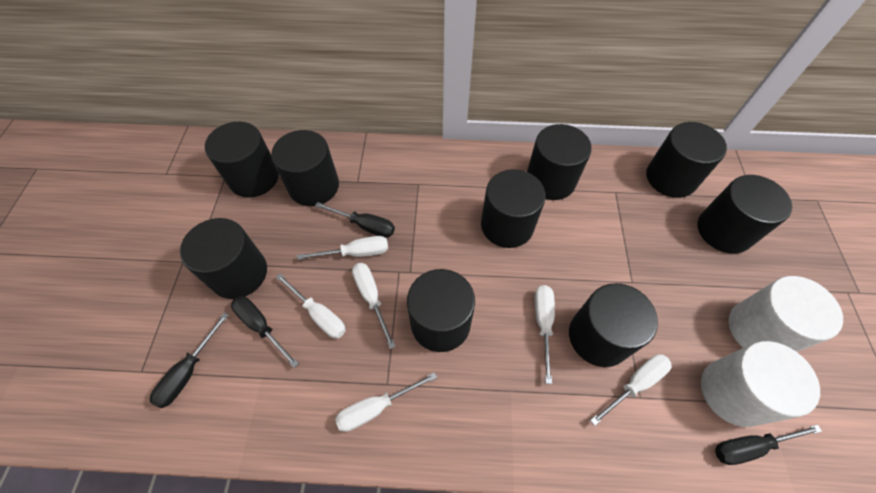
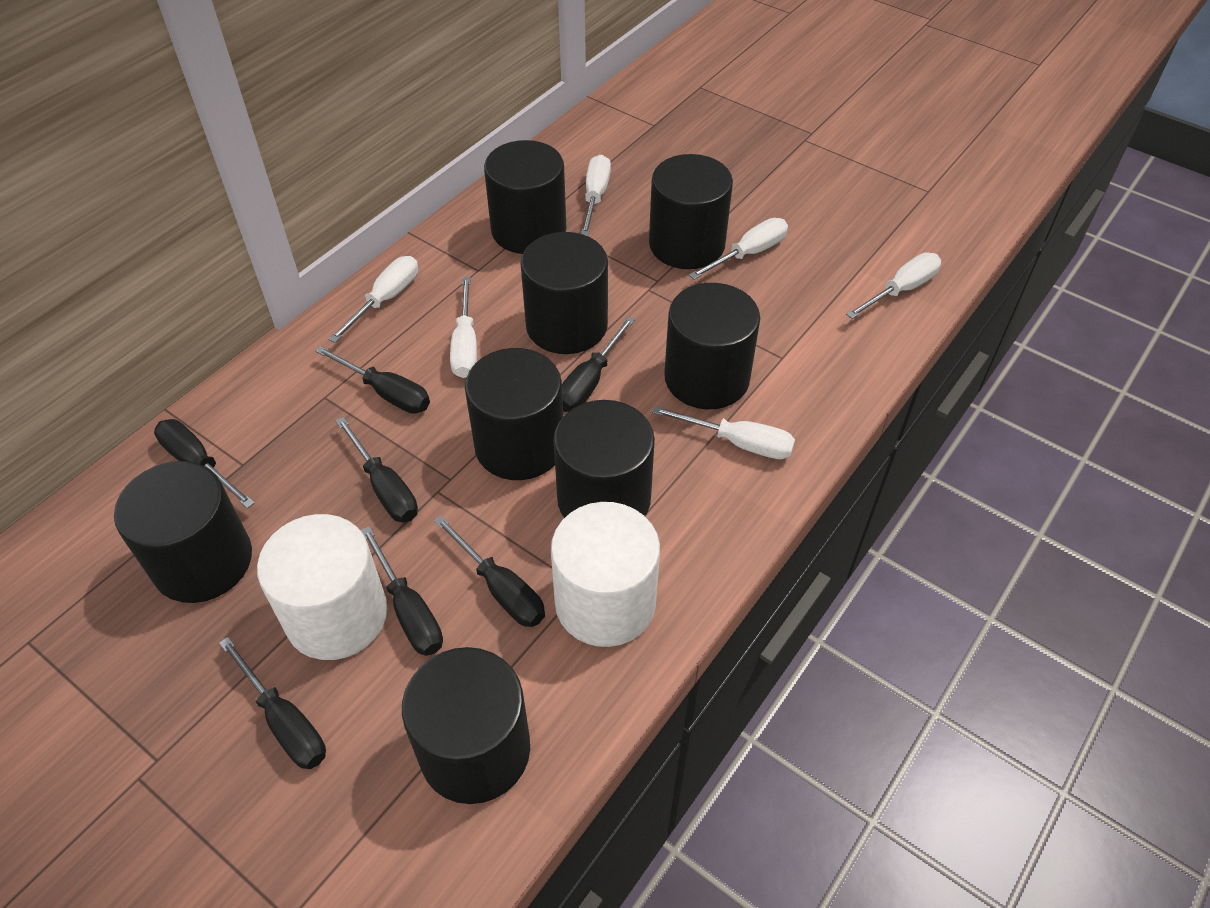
black cylinder: 9 -> 8
black screwdriver: 4 -> 7

